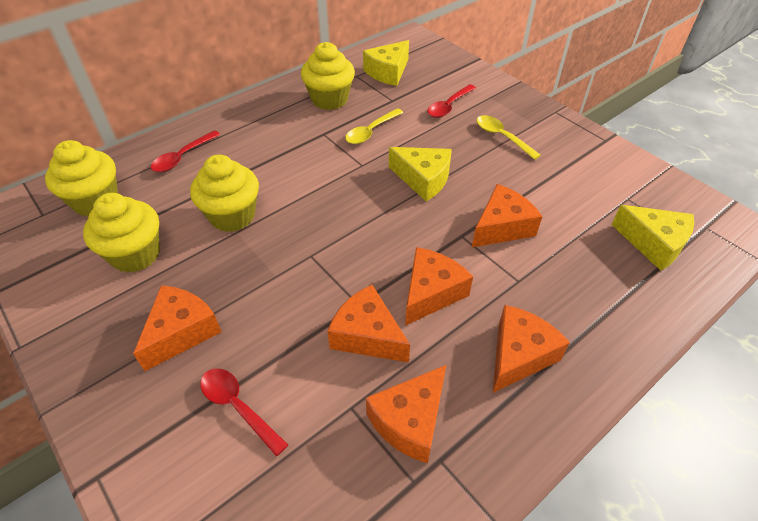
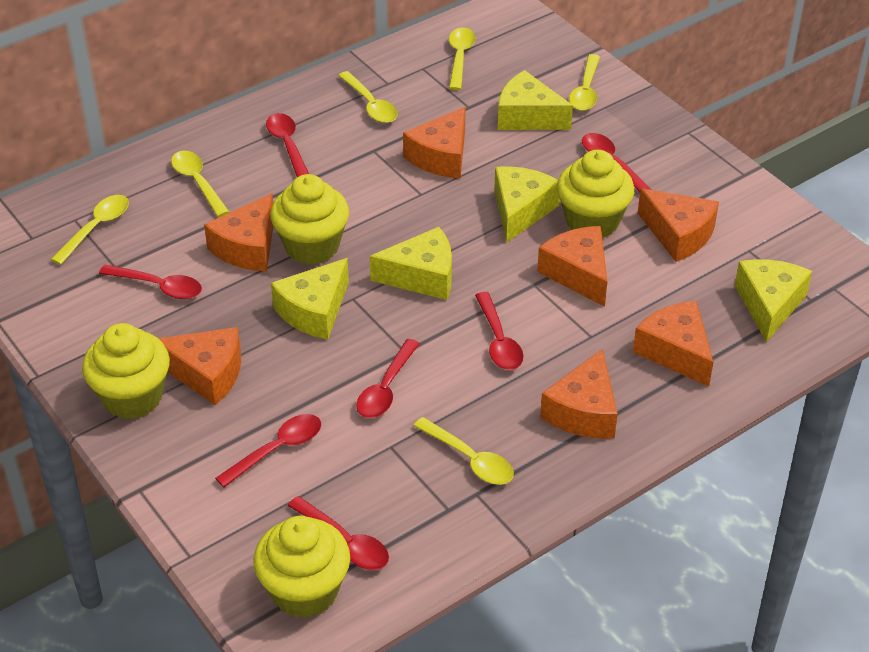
orange cheese: 6 -> 7
red spoon: 3 -> 7
yellow cheese: 3 -> 5
yellow spoon: 2 -> 6

